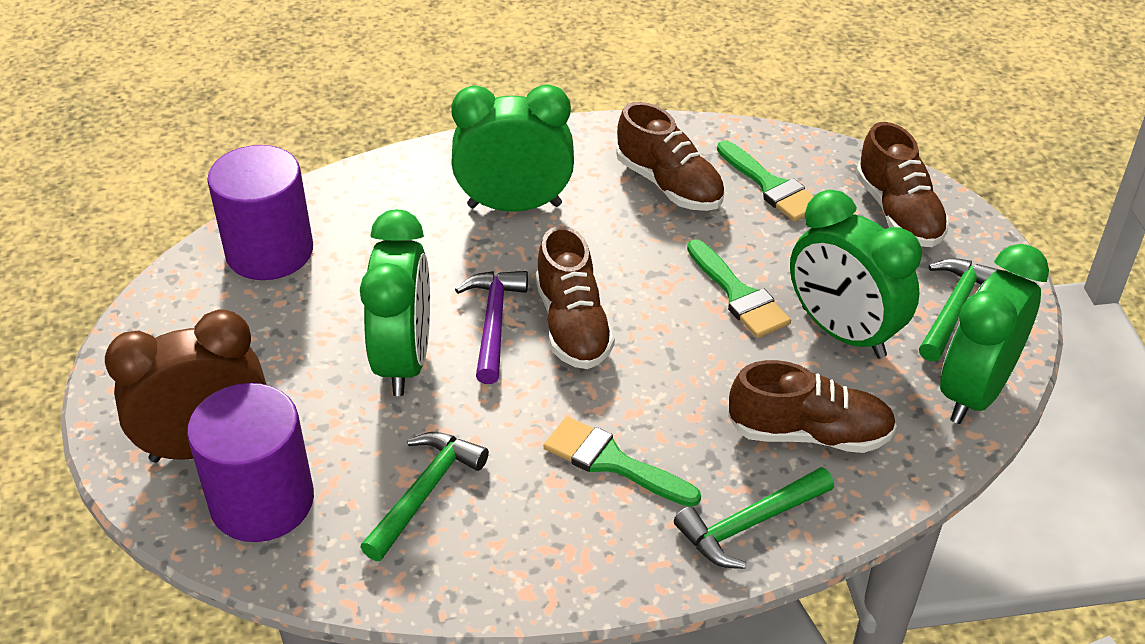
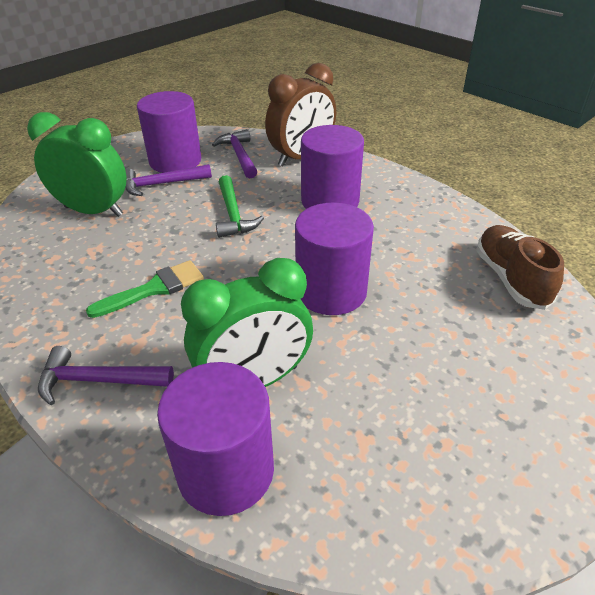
brown shoe: 4 -> 1
green brush: 3 -> 1
green clock: 4 -> 2
green hammer: 3 -> 1
purple cylinder: 2 -> 4
purple hammer: 1 -> 3

